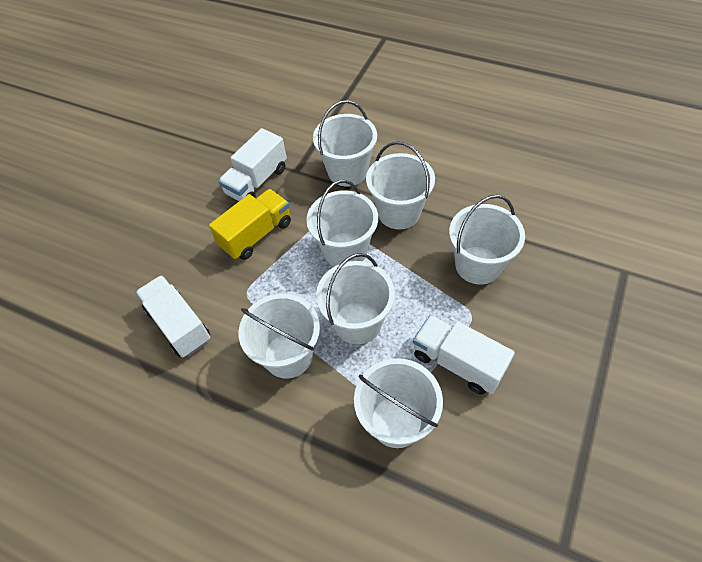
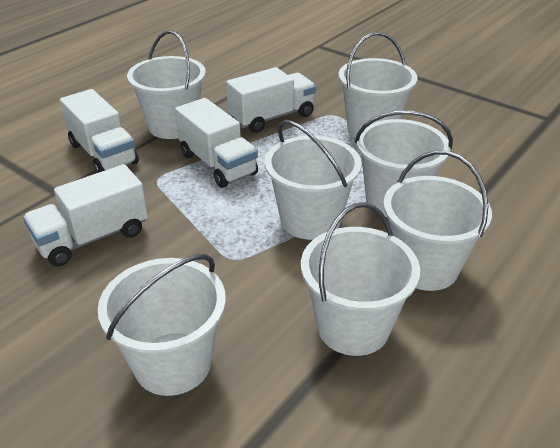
white truck: 3 -> 4
yellow truck: 1 -> 0

